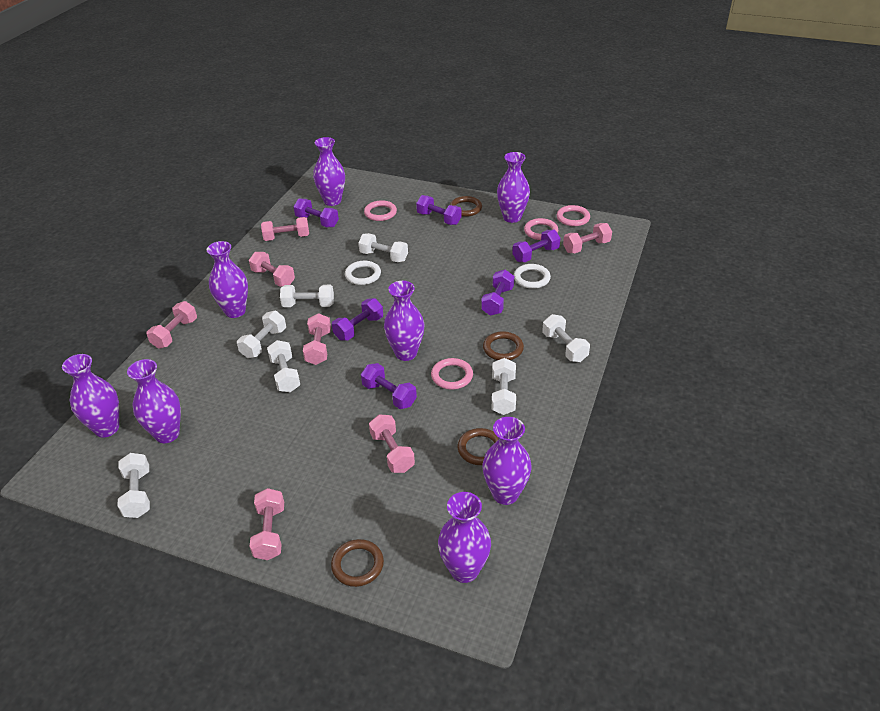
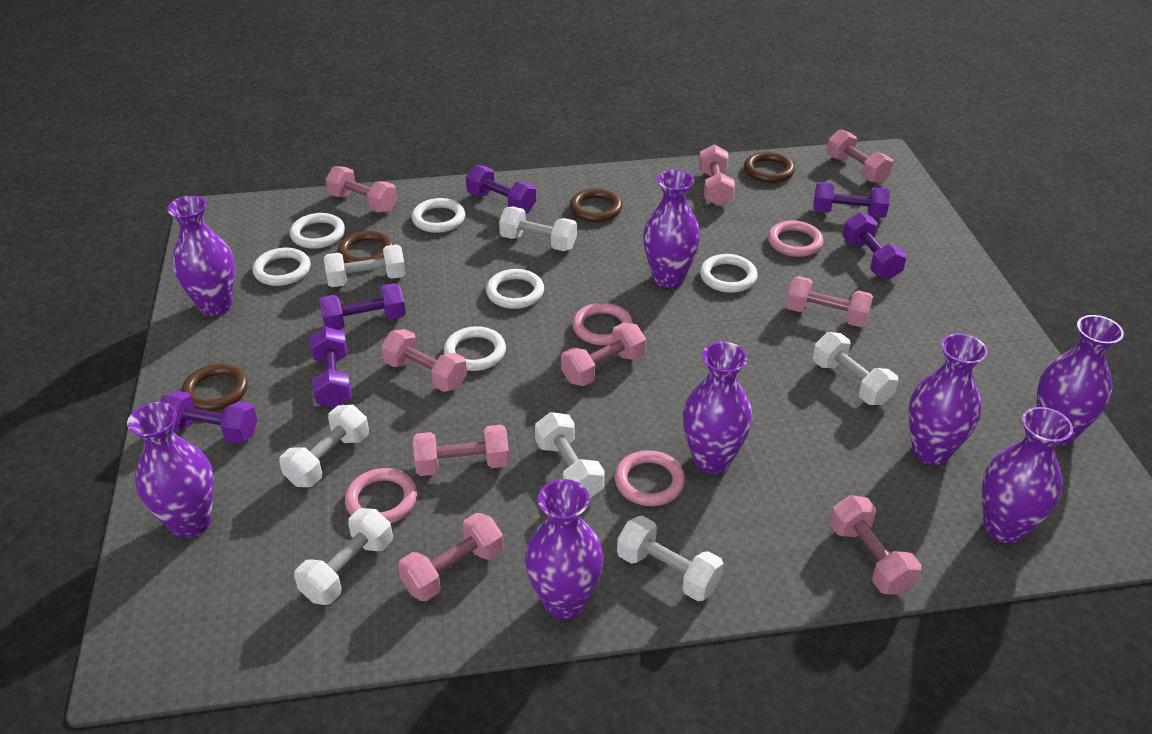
pink dumbbell: 7 -> 9
white ring: 2 -> 6

